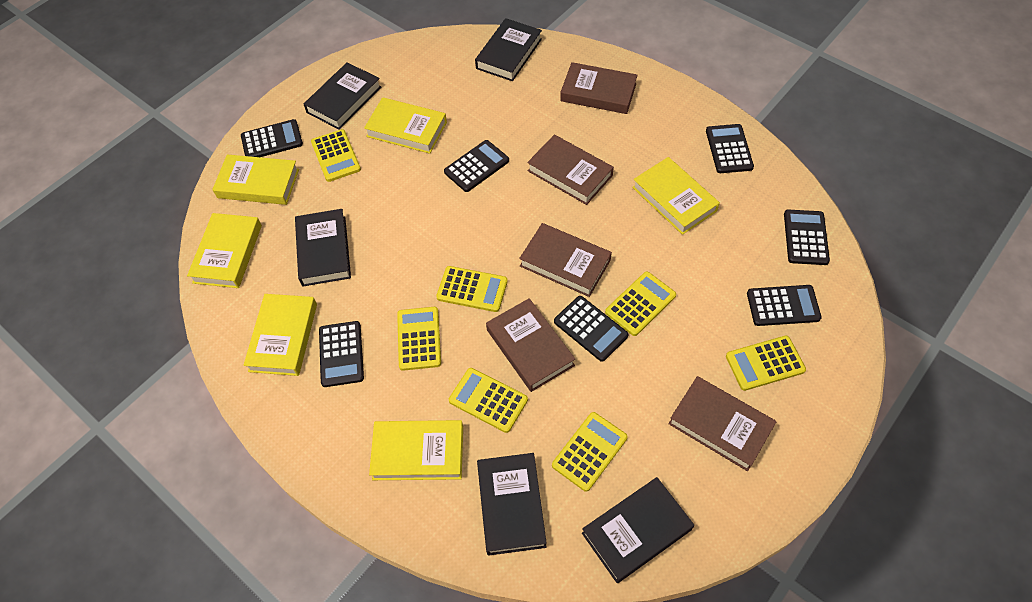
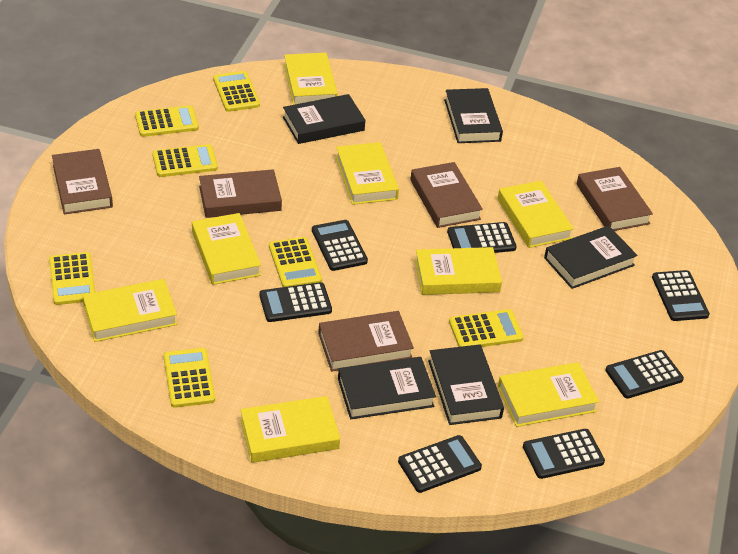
yellow book: 6 -> 8

